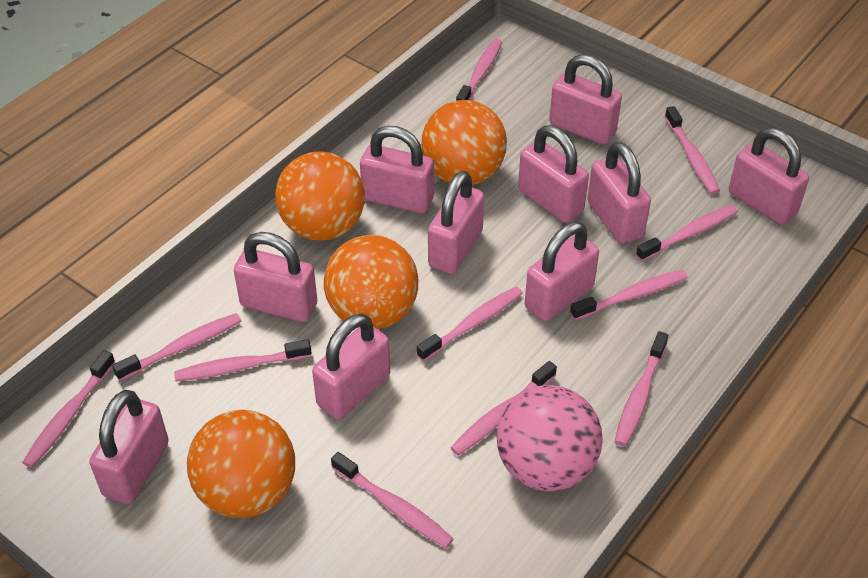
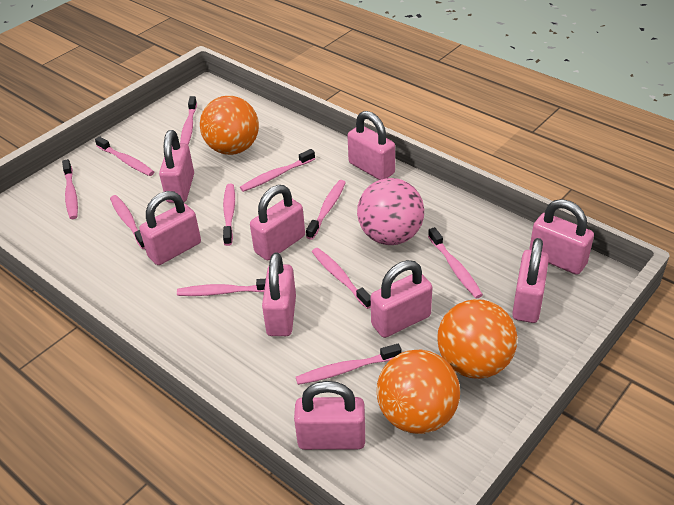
orange ball: 4 -> 3
pink padlock: 10 -> 9

